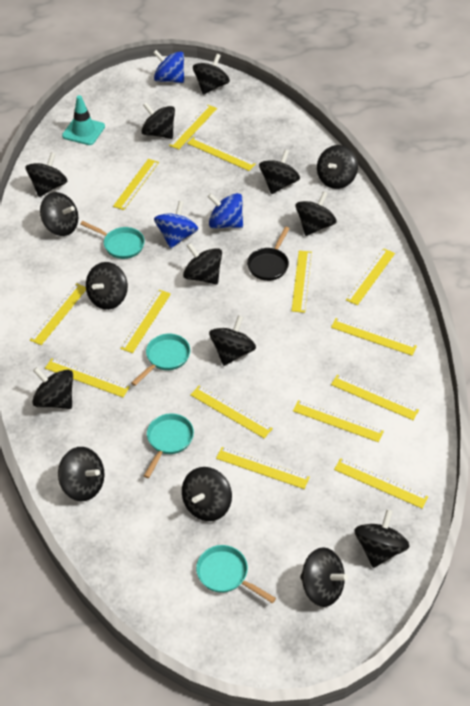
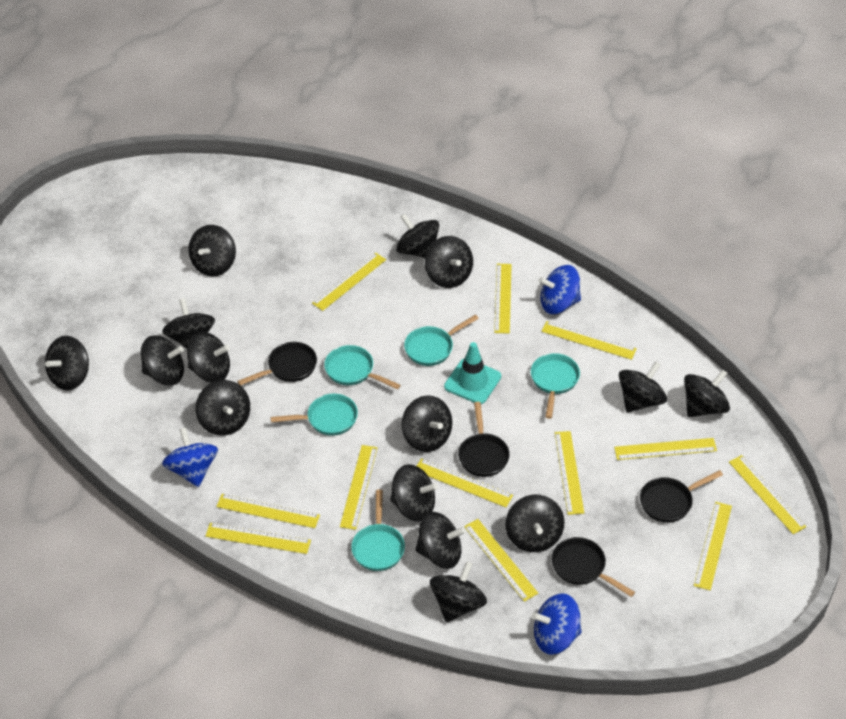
black pan: 1 -> 4
turquoise pan: 4 -> 5
yellow ruler: 14 -> 12

